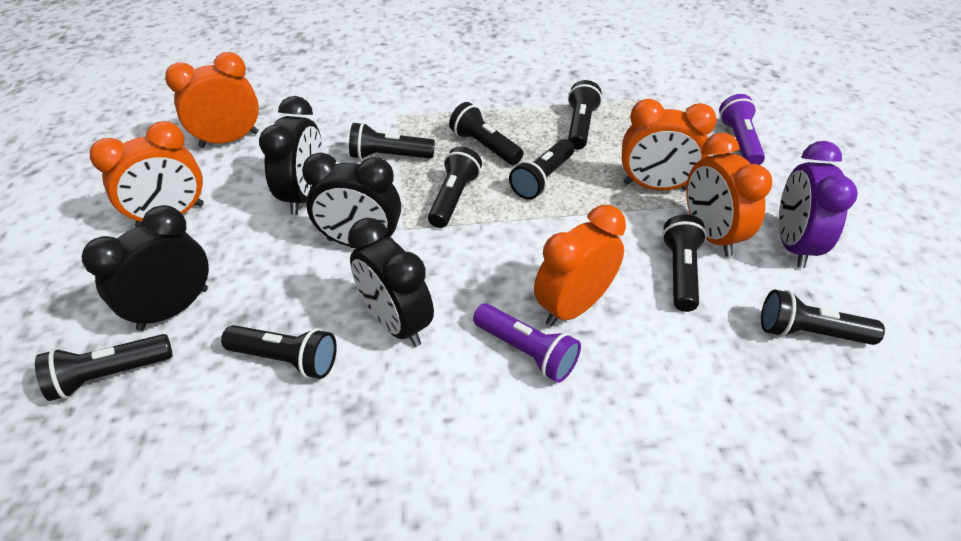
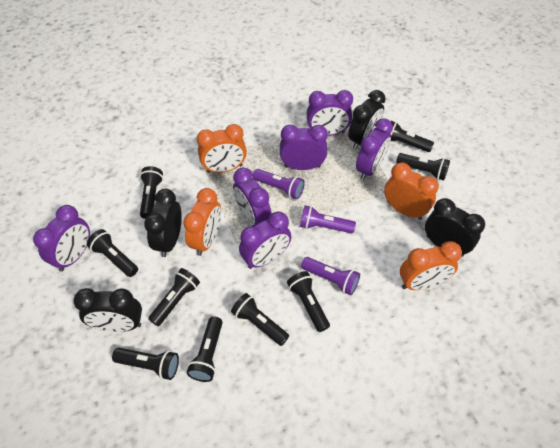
orange clock: 5 -> 4
purple clock: 1 -> 6
purple flashlight: 2 -> 3

